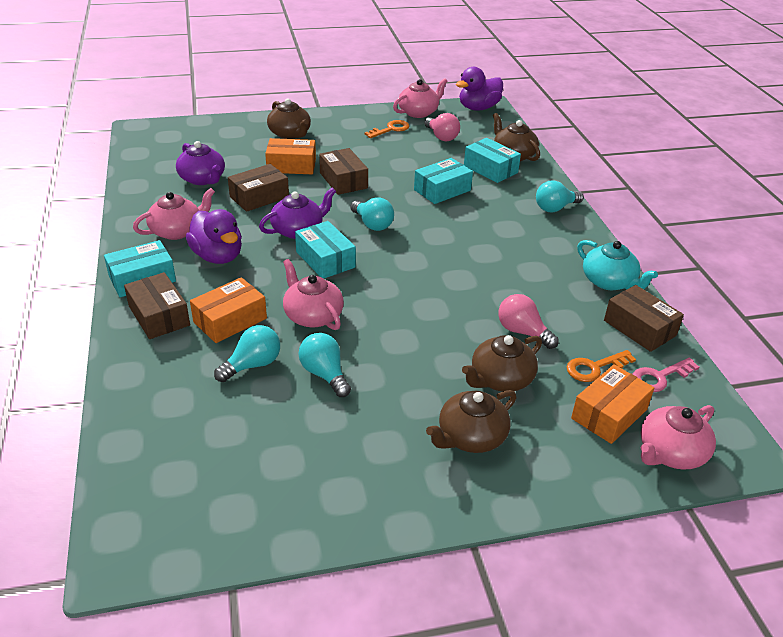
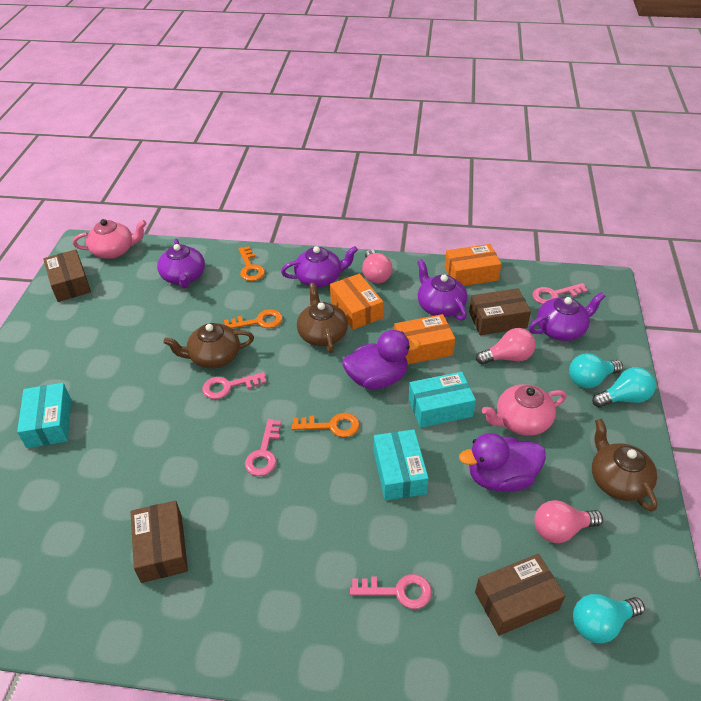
brown teapot: 4 -> 3
orange key: 2 -> 3
pink key: 1 -> 4
pink light bulb: 2 -> 3
pink teapot: 4 -> 2
purple teapot: 2 -> 4
turquoise box: 4 -> 3
turquoise light bulb: 4 -> 3
turquoise teapot: 1 -> 0

